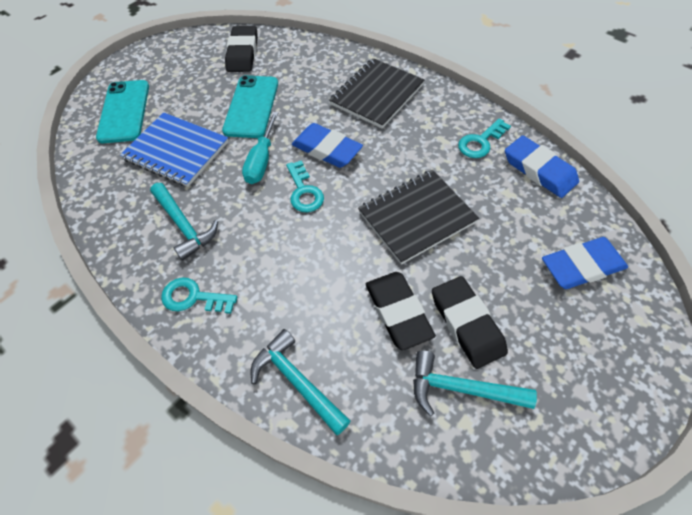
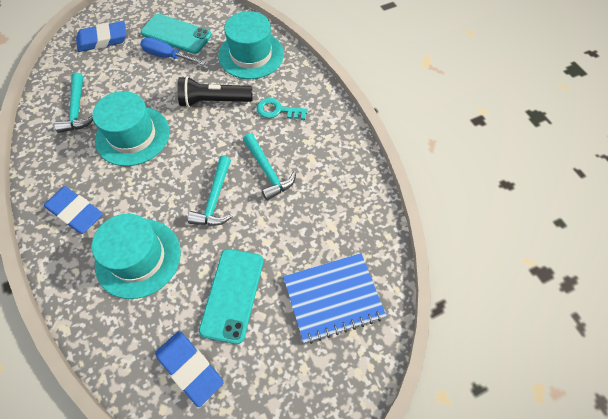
black eraser: 3 -> 0
black flashlight: 0 -> 1
black notebook: 2 -> 0
blue screwdriver: 0 -> 1
turquoise hat: 0 -> 3
turquoise key: 3 -> 1
turquoise screwdriver: 1 -> 0

